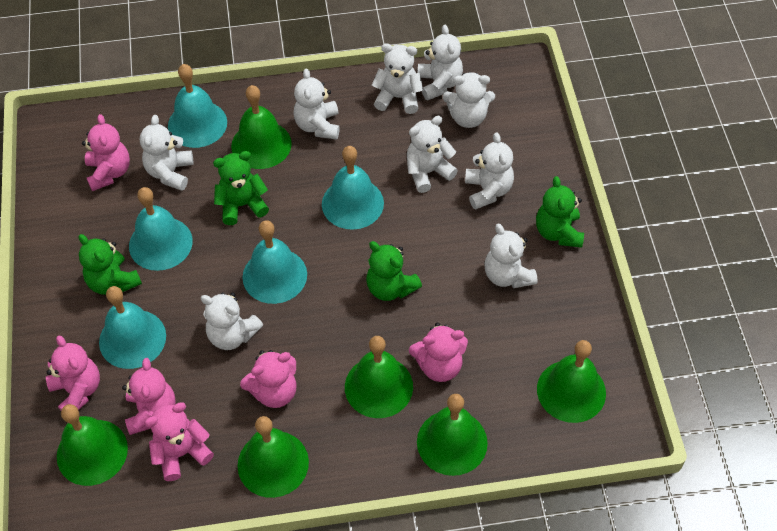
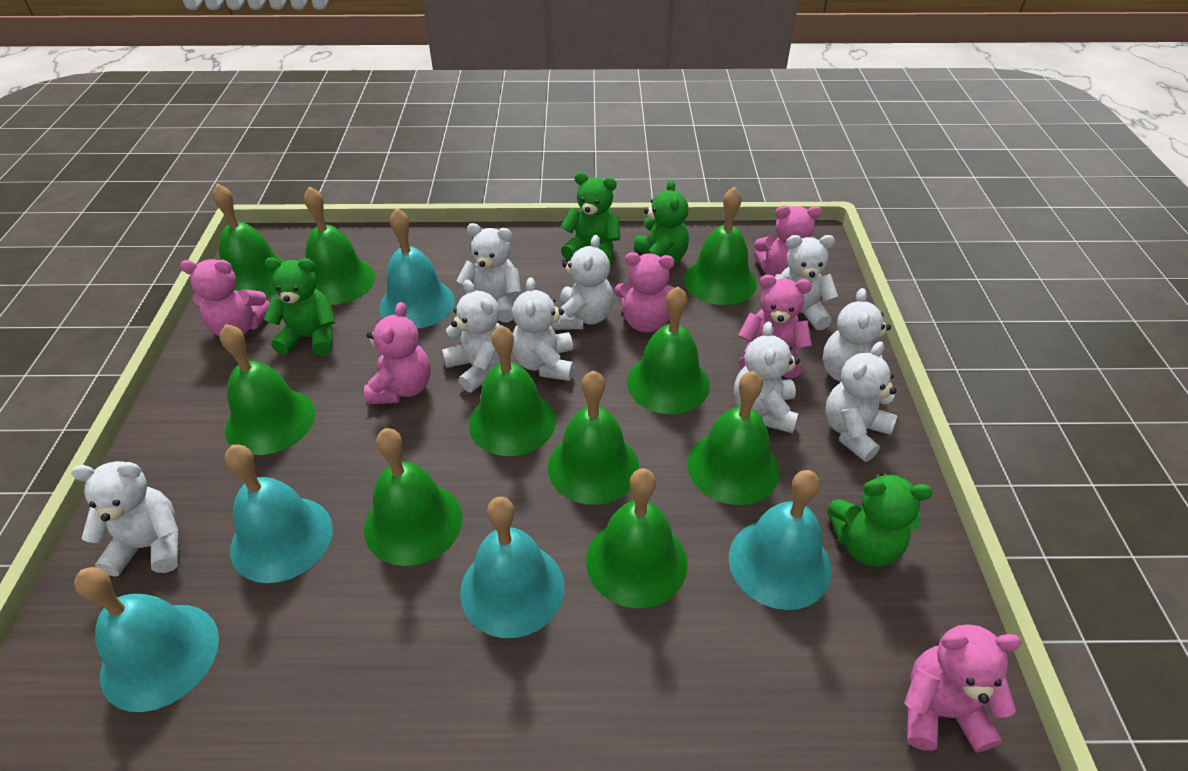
green bell: 6 -> 10

